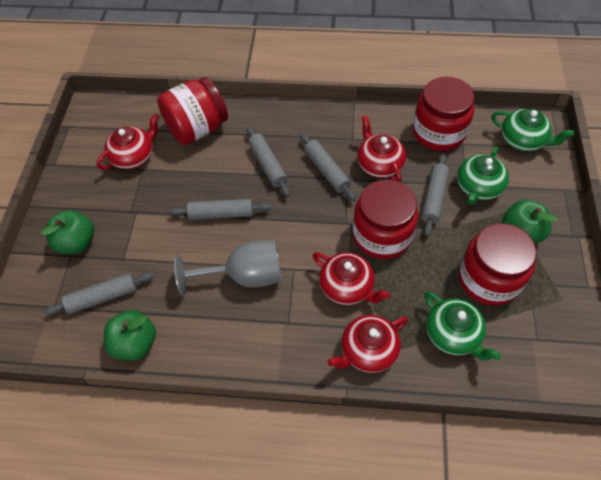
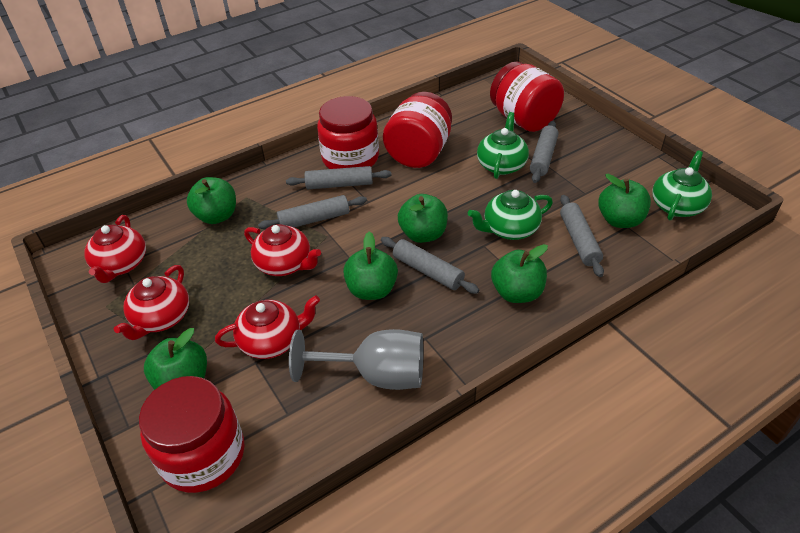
green apple: 3 -> 6

